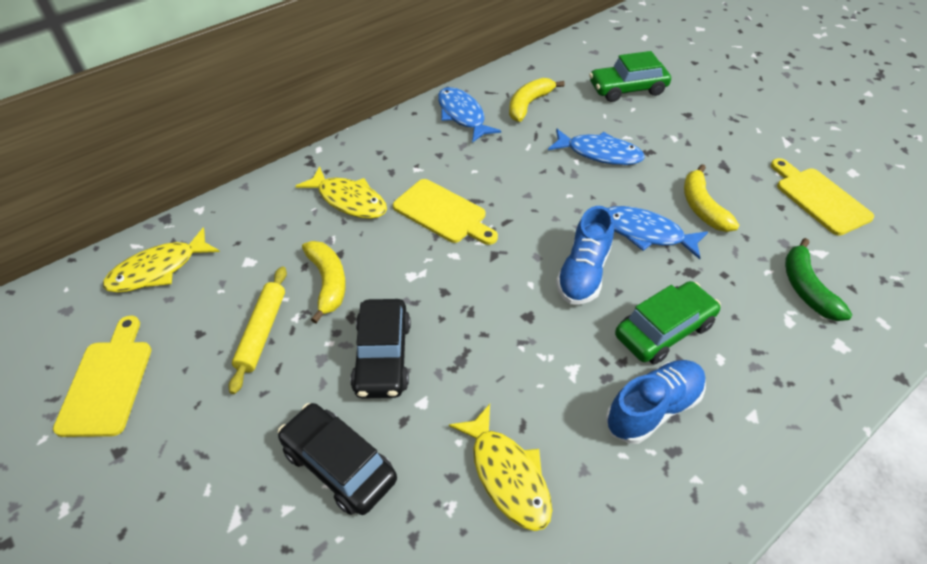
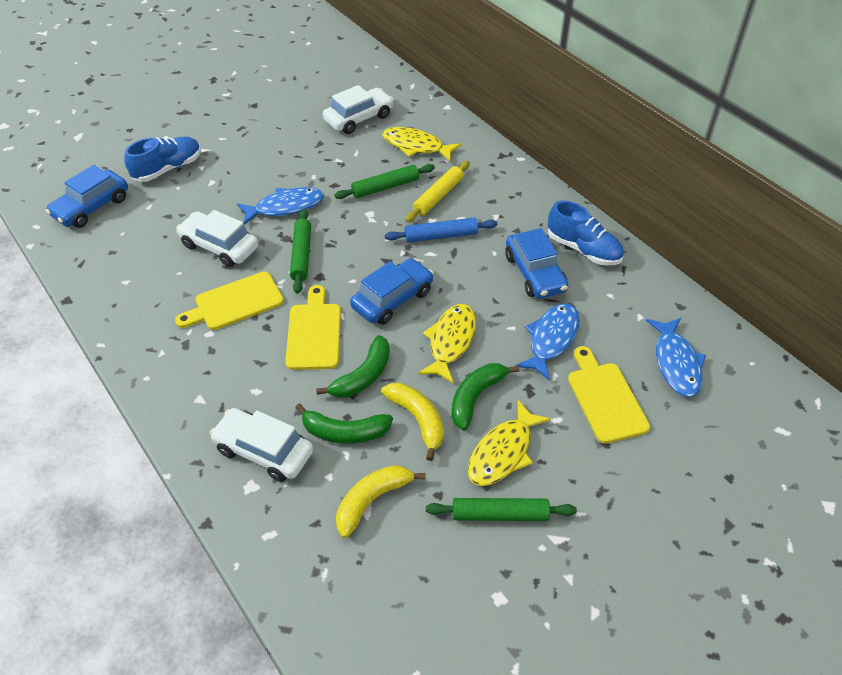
black car: 2 -> 0
blue car: 0 -> 3
blue rolling pin: 0 -> 1
green banana: 1 -> 3
green car: 2 -> 0
green rolling pin: 0 -> 3
white car: 0 -> 3
yellow banana: 3 -> 2

